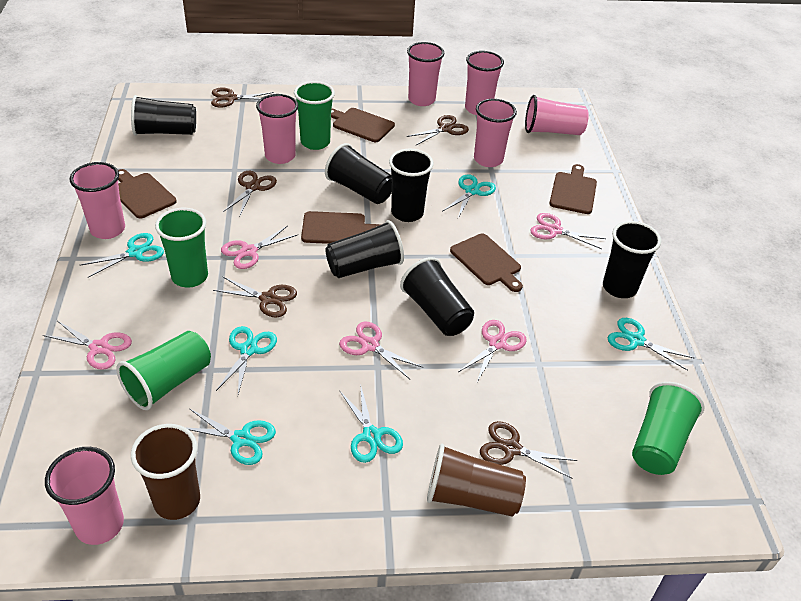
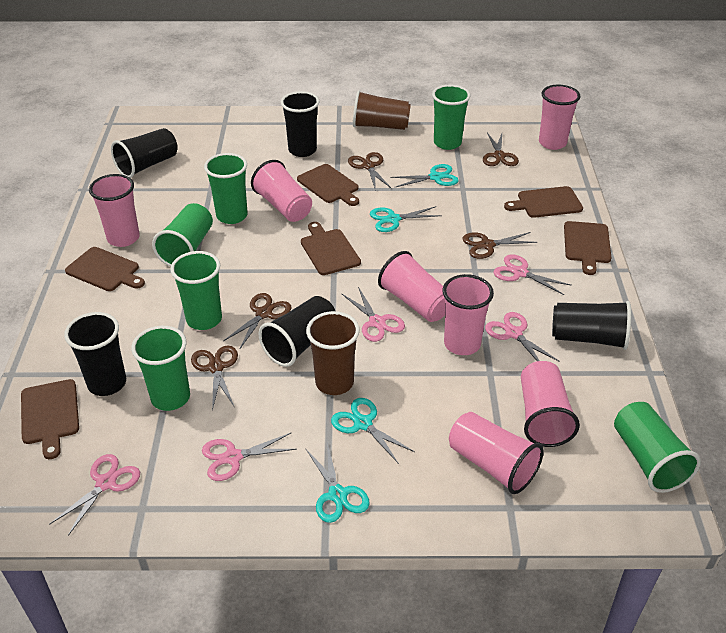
black cup: 6 -> 5
brown cutting board: 5 -> 6
green cup: 4 -> 6
turquoise scissors: 6 -> 4

